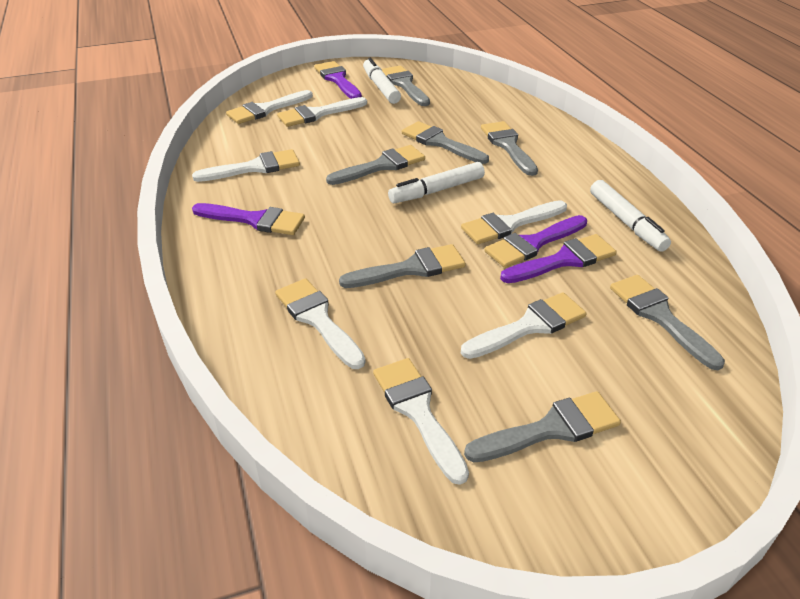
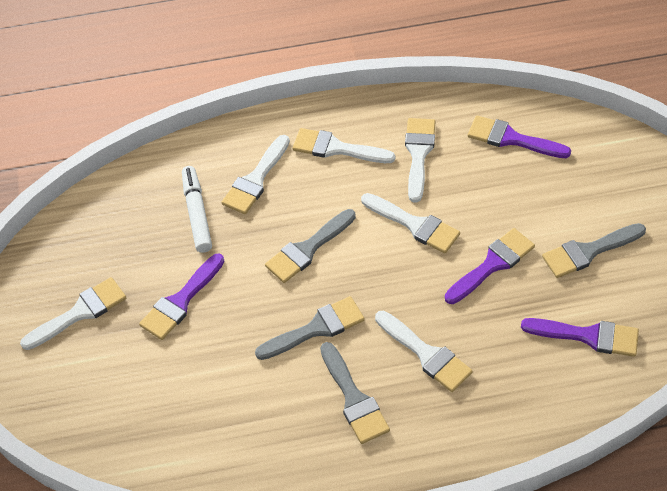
grey brush: 7 -> 4
white brush: 7 -> 6
white marker: 3 -> 1

